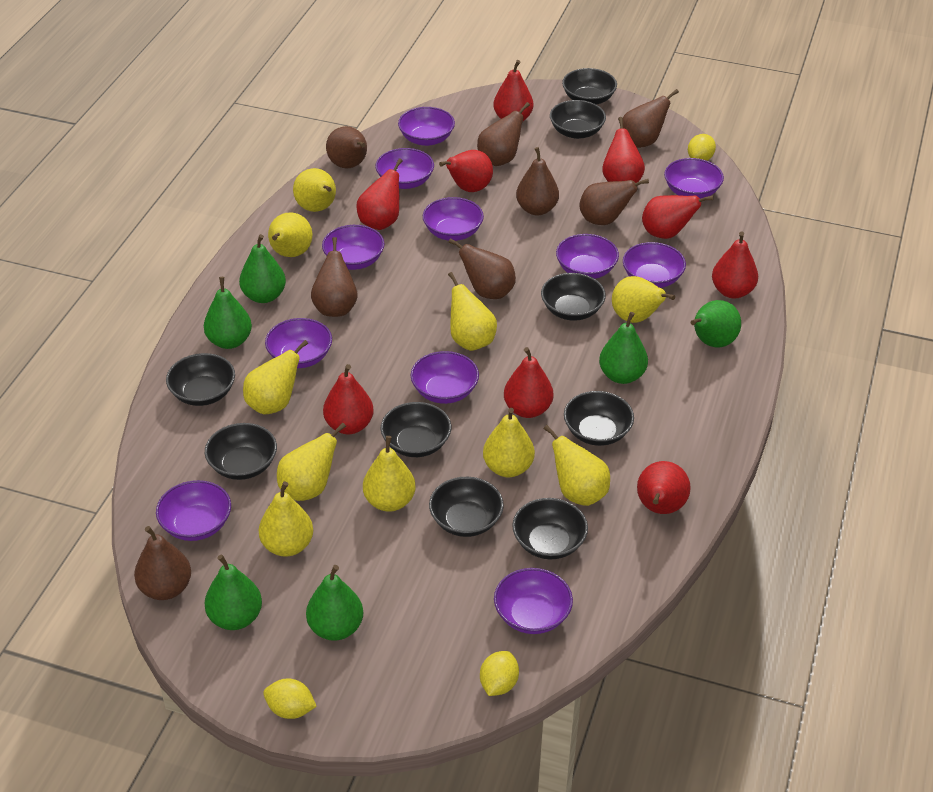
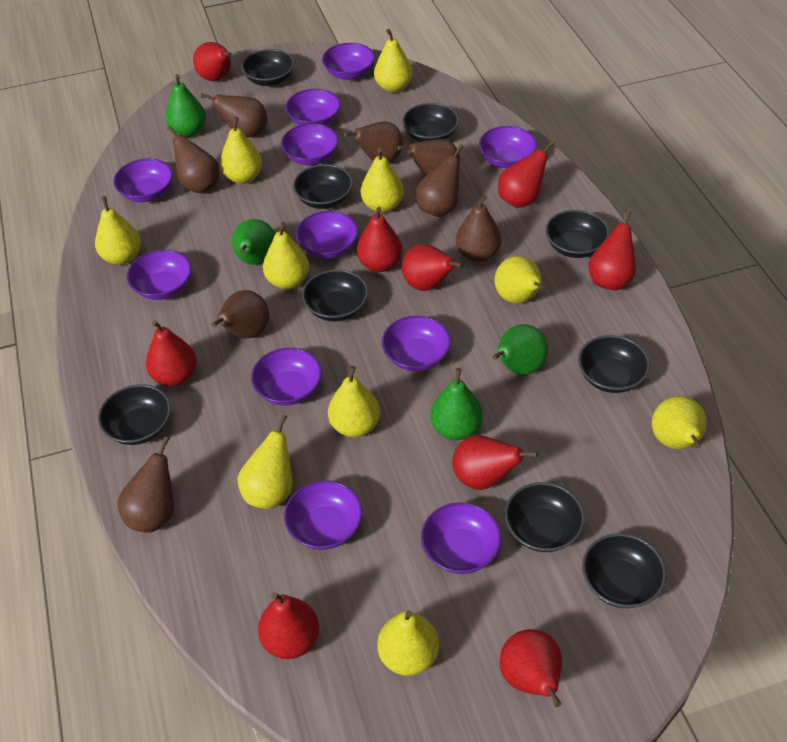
green pear: 6 -> 4
yellow lemon: 3 -> 0

